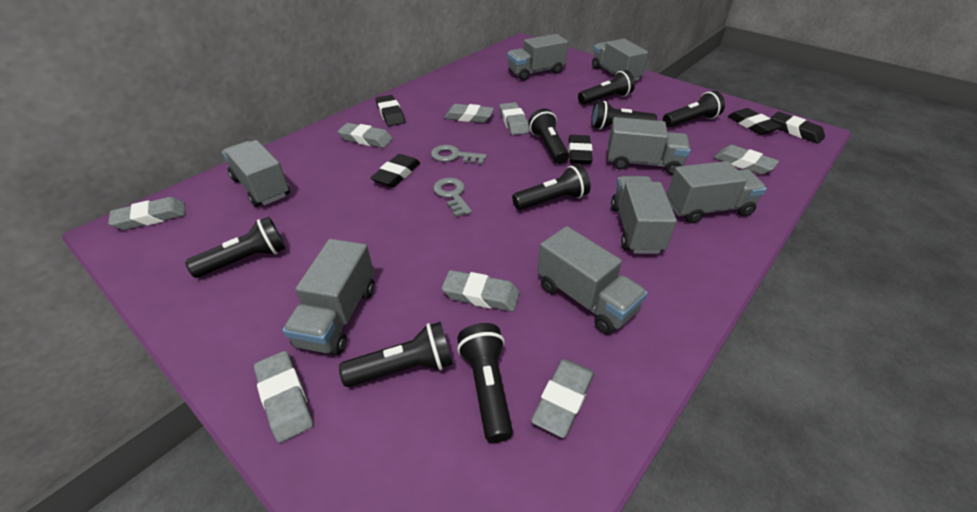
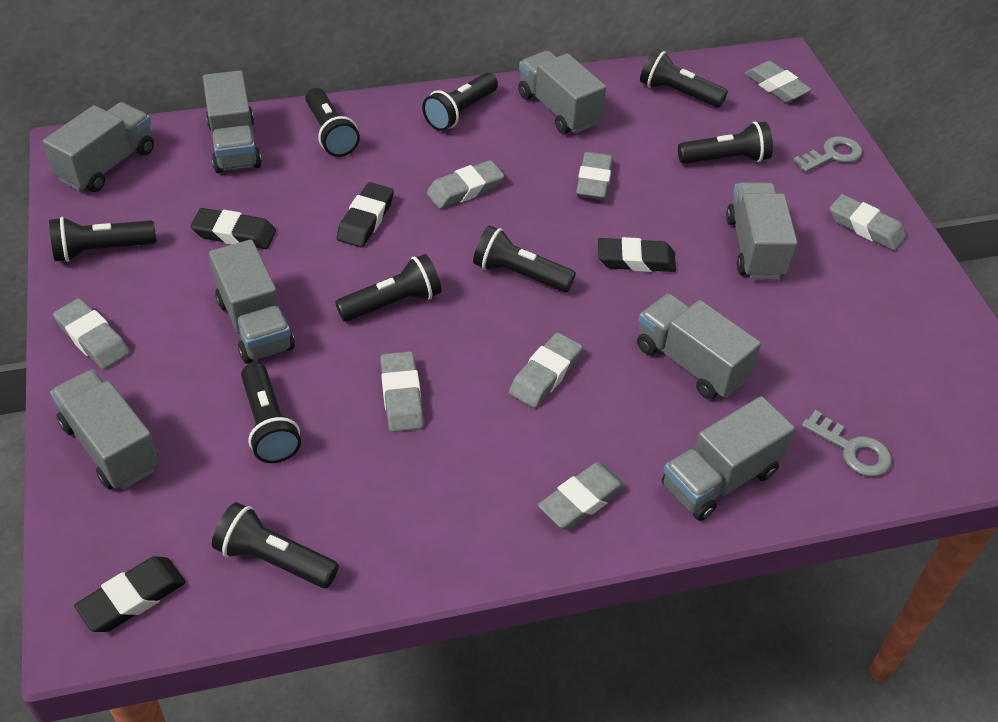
black eraser: 5 -> 4
black flashlight: 8 -> 9

